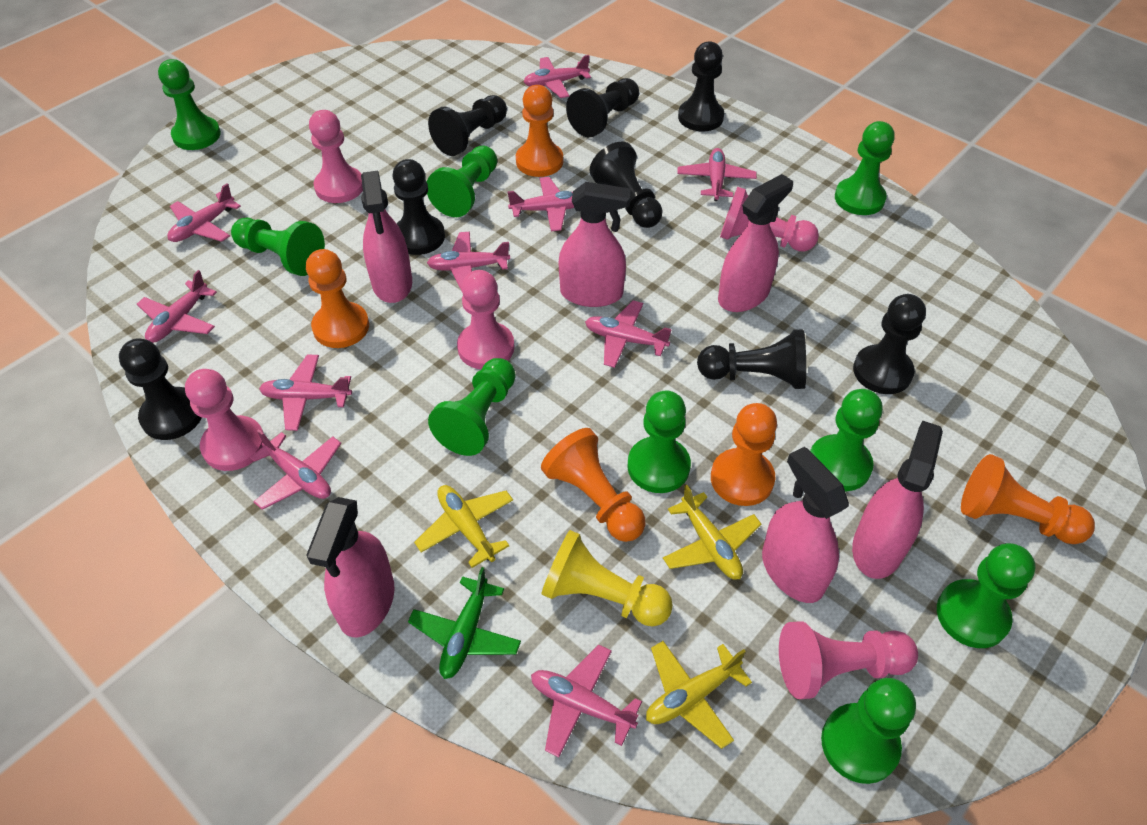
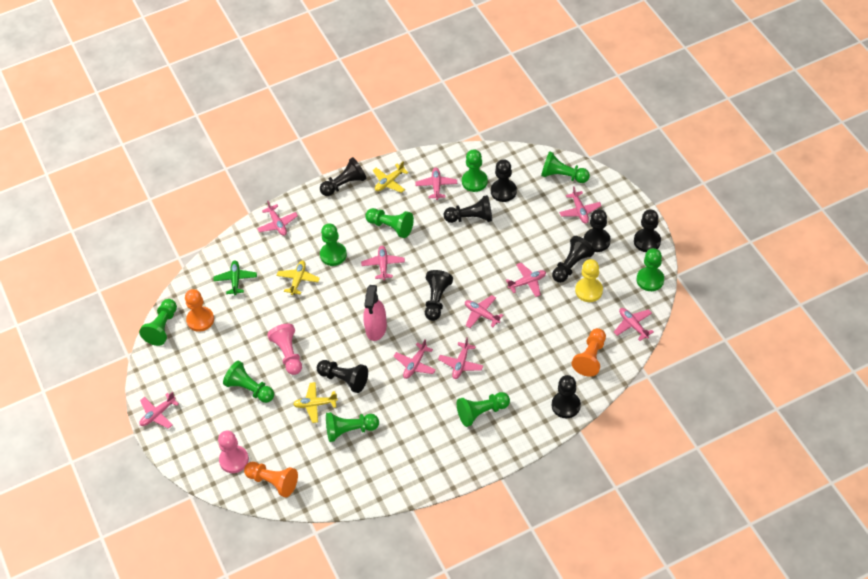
black pawn: 8 -> 9
orange pawn: 5 -> 3
pink pawn: 5 -> 2
pink spray bottle: 6 -> 1

